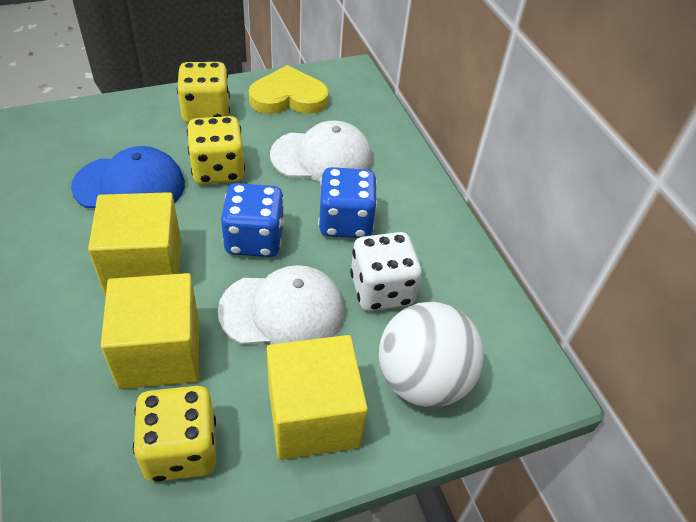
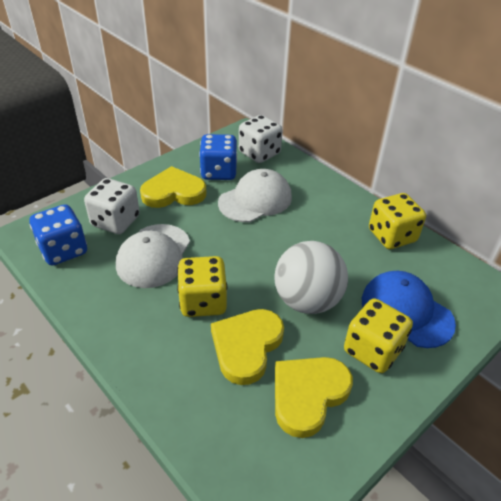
white dice: 1 -> 2
yellow cube: 3 -> 0
yellow heart: 1 -> 3

